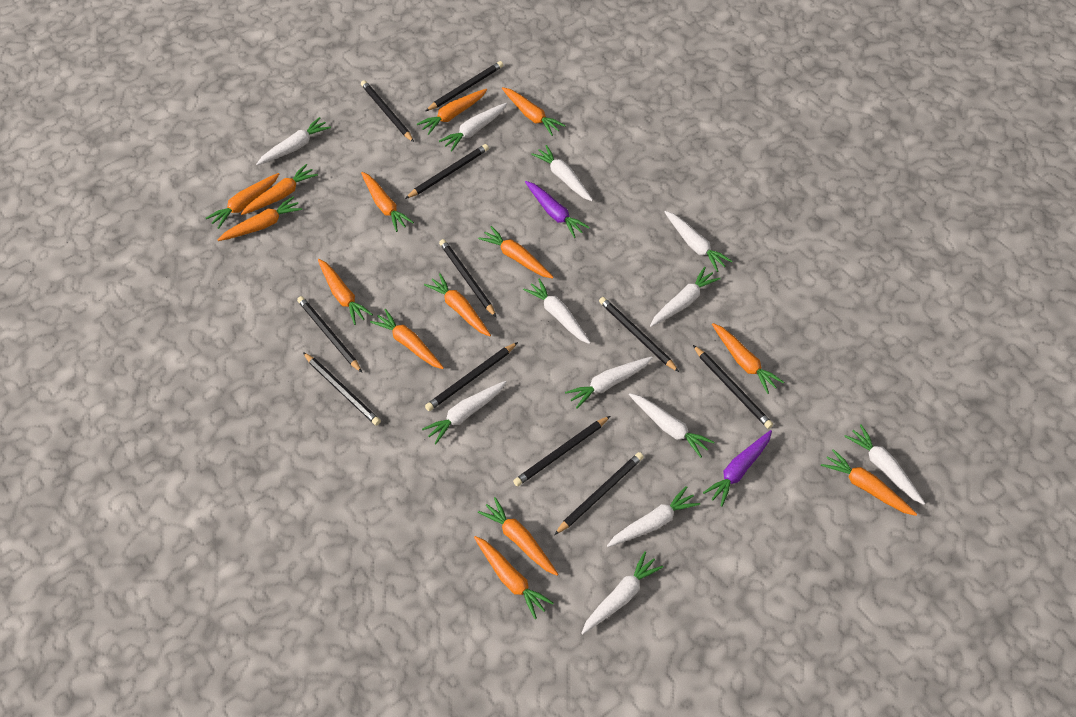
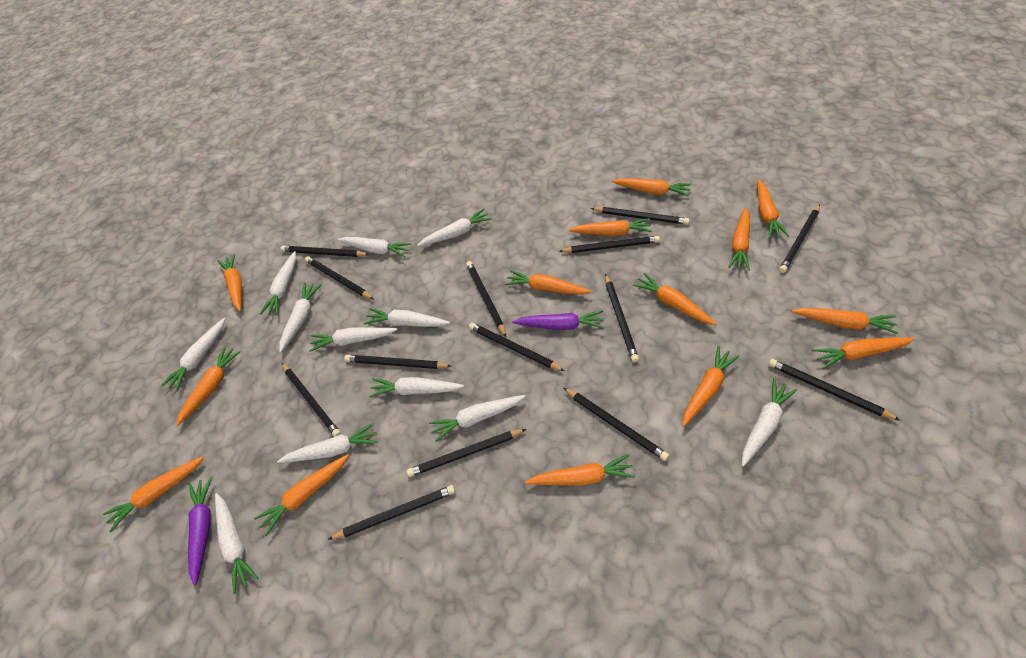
black pencil: 11 -> 14

